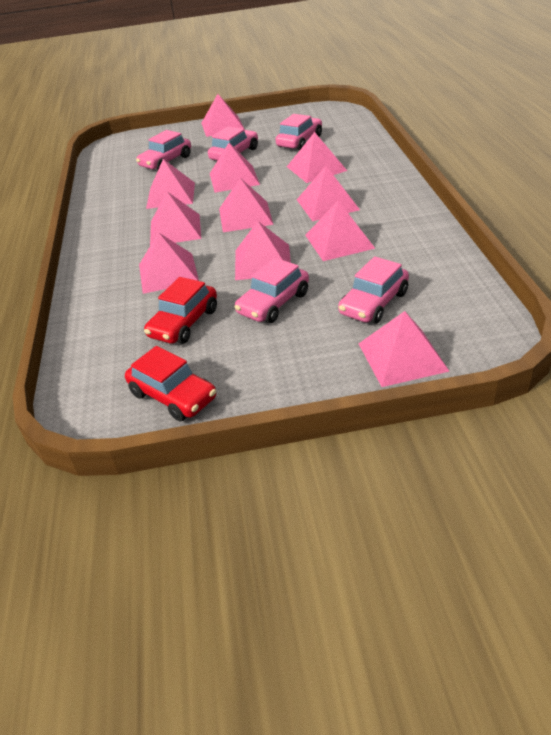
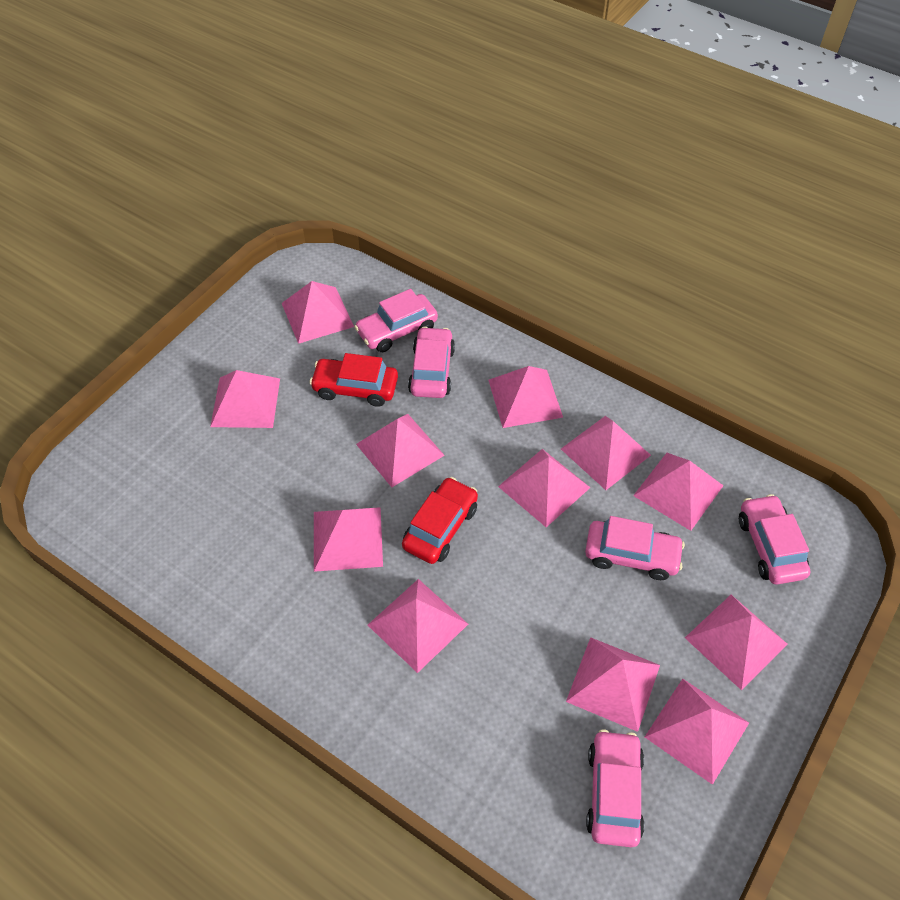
pink pyramid: 11 -> 12

